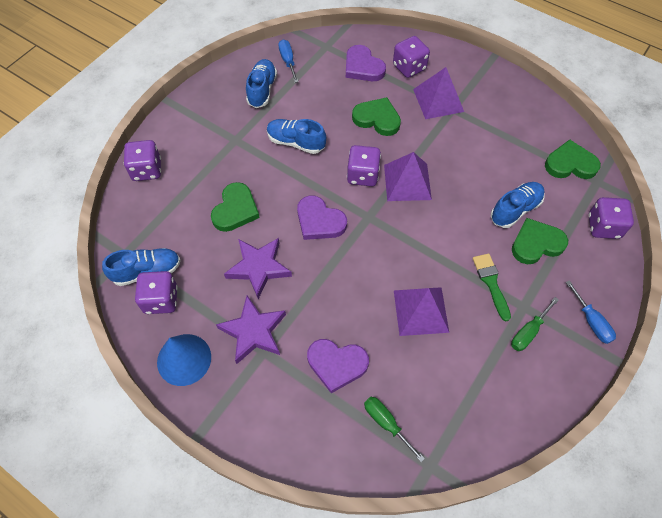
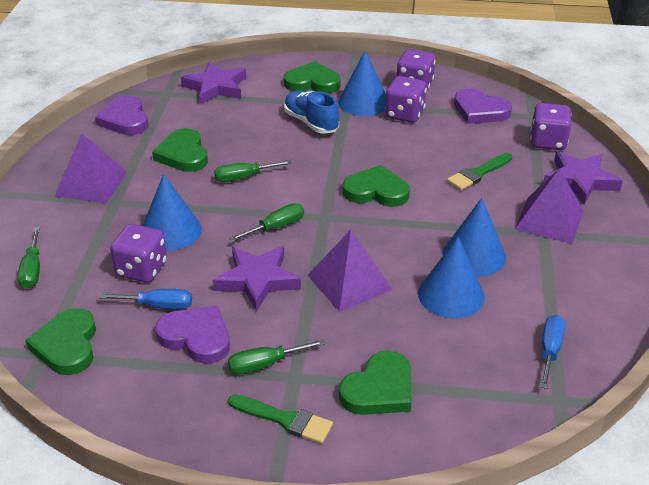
blue cone: 1 -> 4
blue shoe: 4 -> 1
green brush: 1 -> 2
green heart: 4 -> 5
green screwdriver: 2 -> 4
purple dice: 5 -> 4
purple star: 2 -> 3

